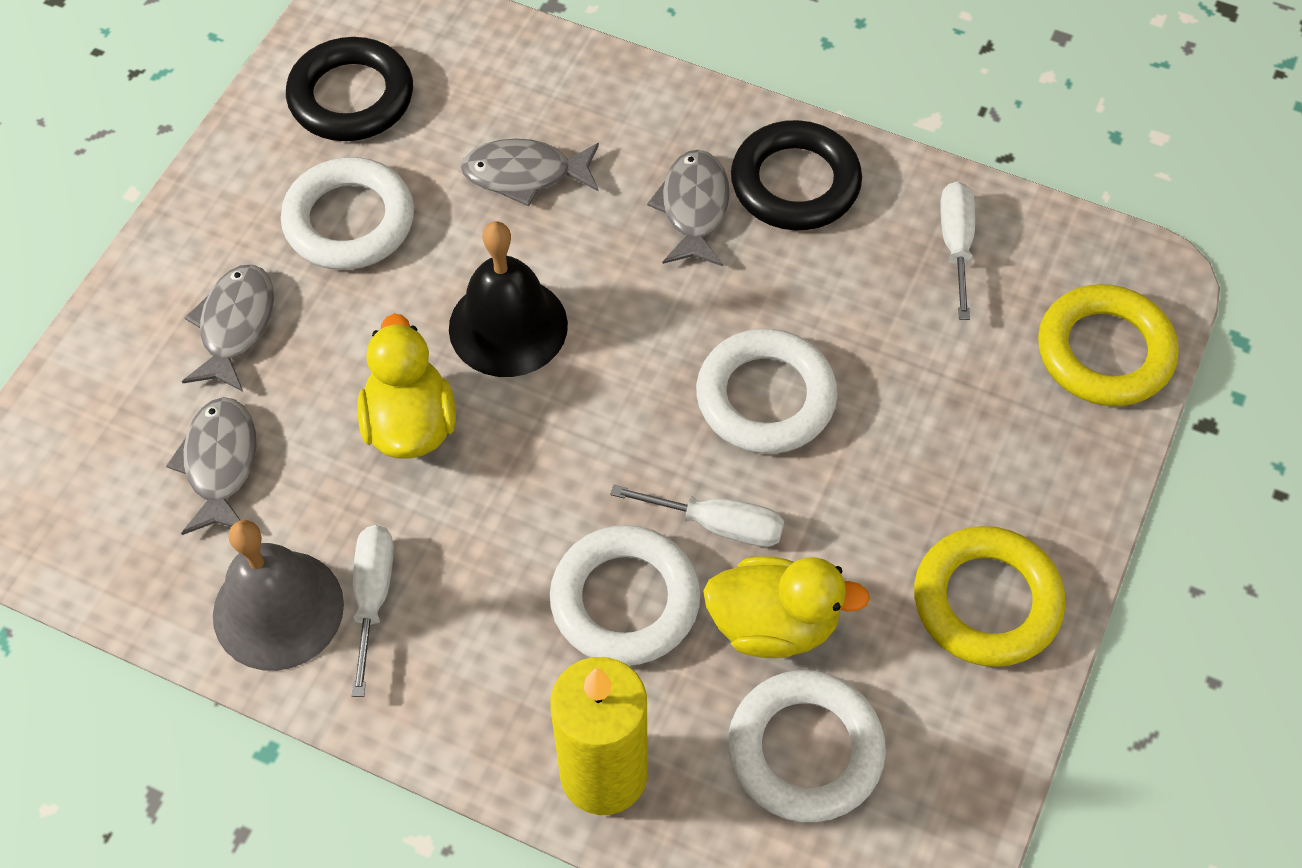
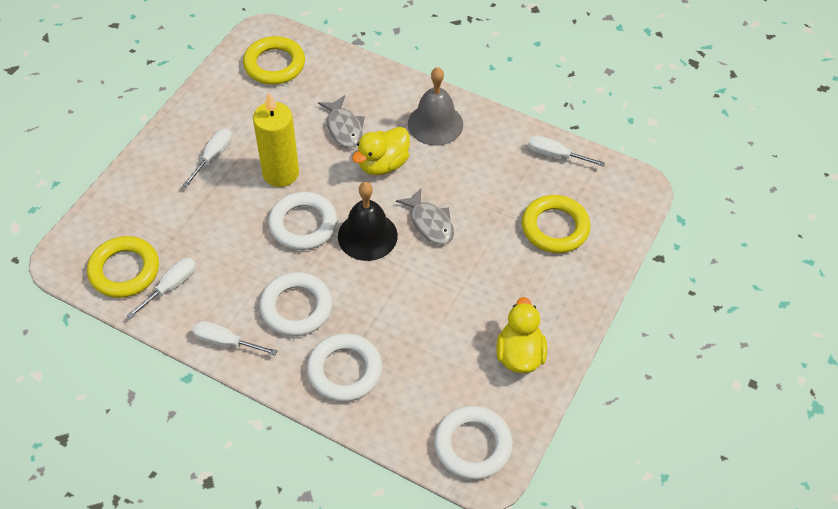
black ring: 2 -> 0
grey fish: 4 -> 2
white screwdriver: 3 -> 4
yellow ring: 2 -> 3

